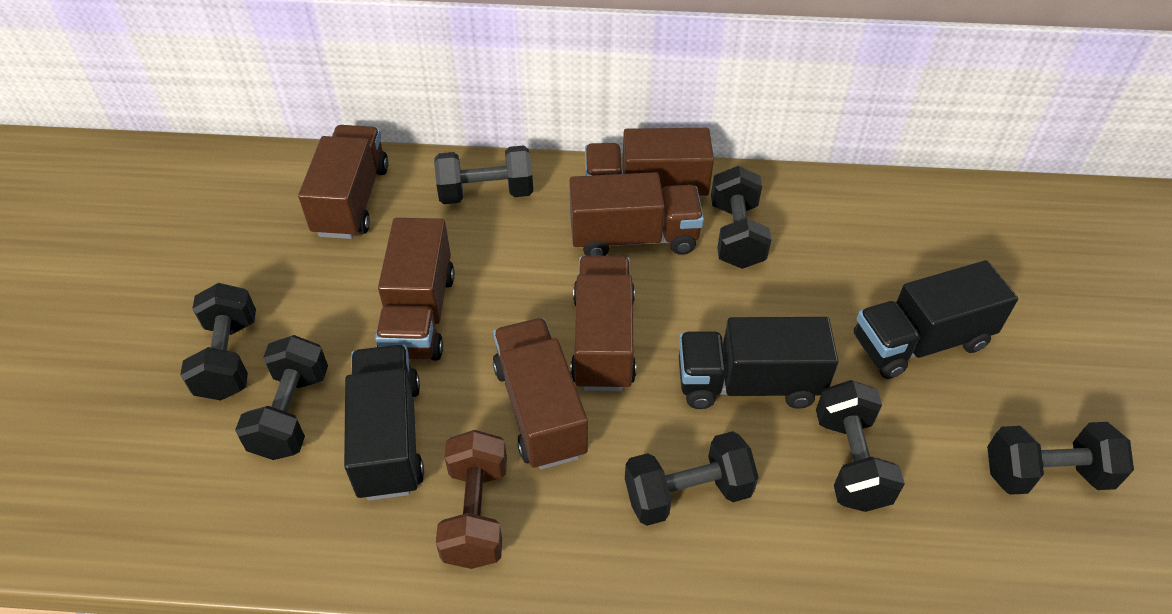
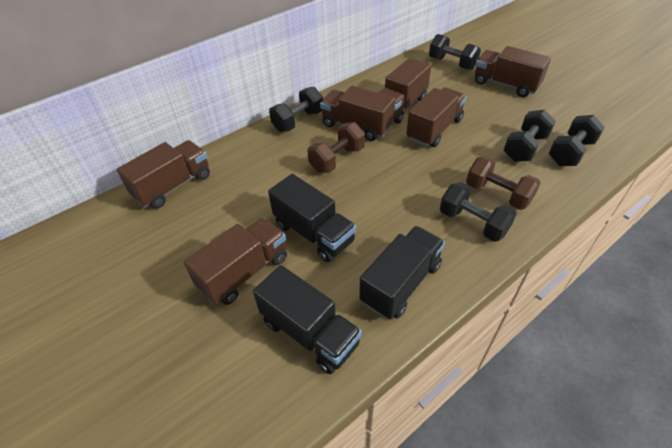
black dumbbell: 7 -> 5
brown dumbbell: 1 -> 2

